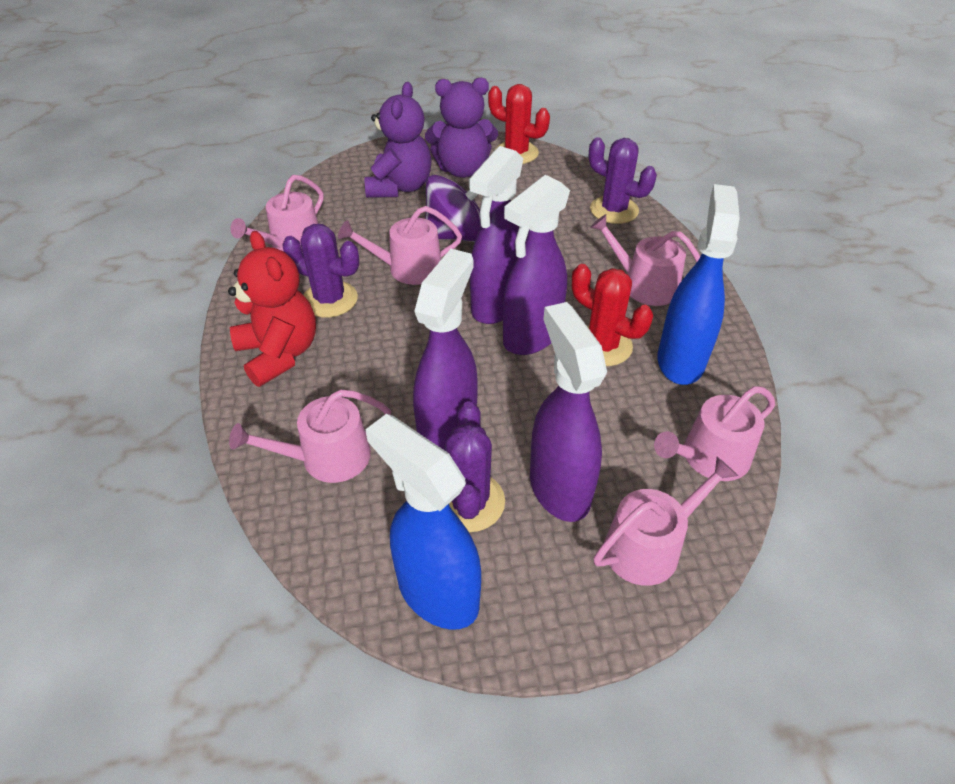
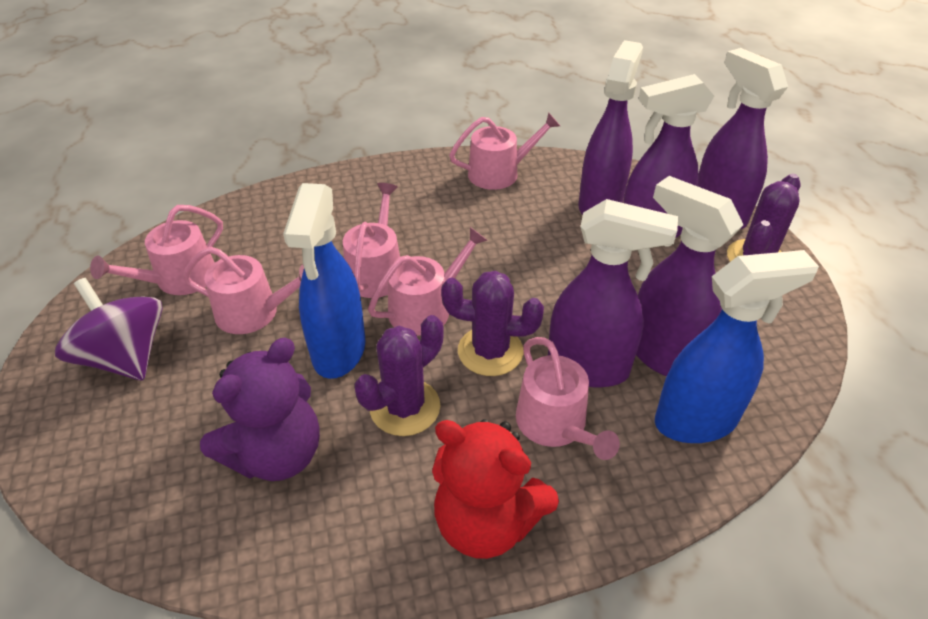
purple spray bottle: 4 -> 5
purple teddy bear: 2 -> 1
red cactus: 2 -> 0

